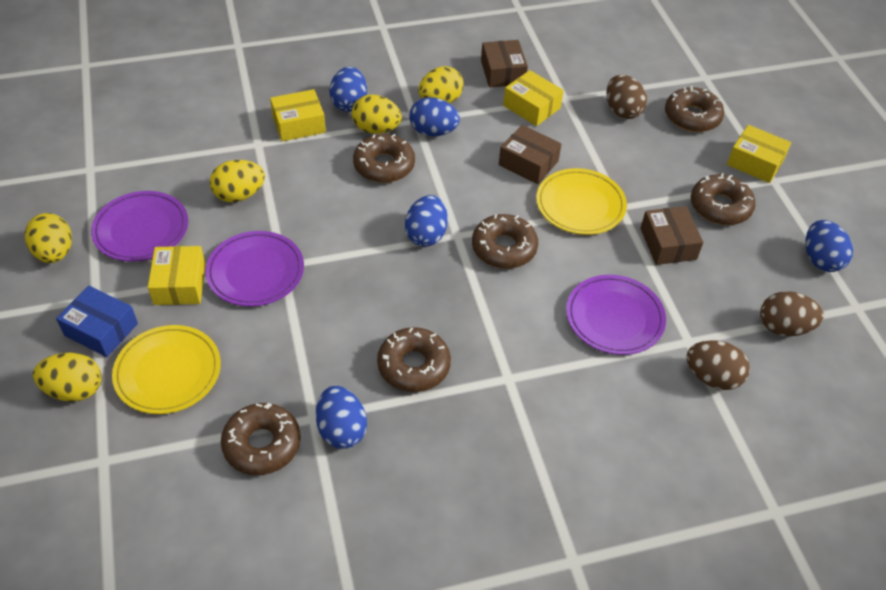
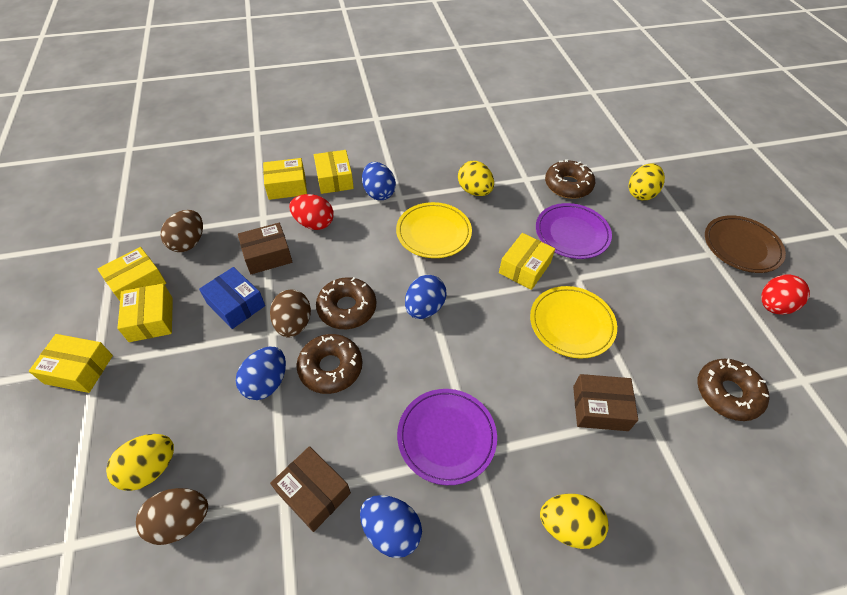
blue egg: 5 -> 4
brown donut: 6 -> 4
brown plate: 0 -> 1
purple plate: 3 -> 2
red egg: 0 -> 2
yellow box: 4 -> 6
yellow egg: 5 -> 4

